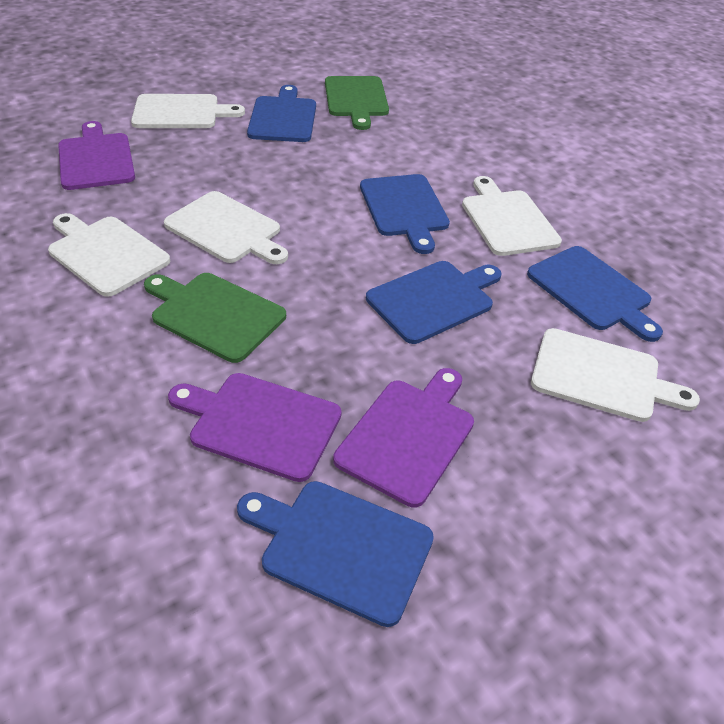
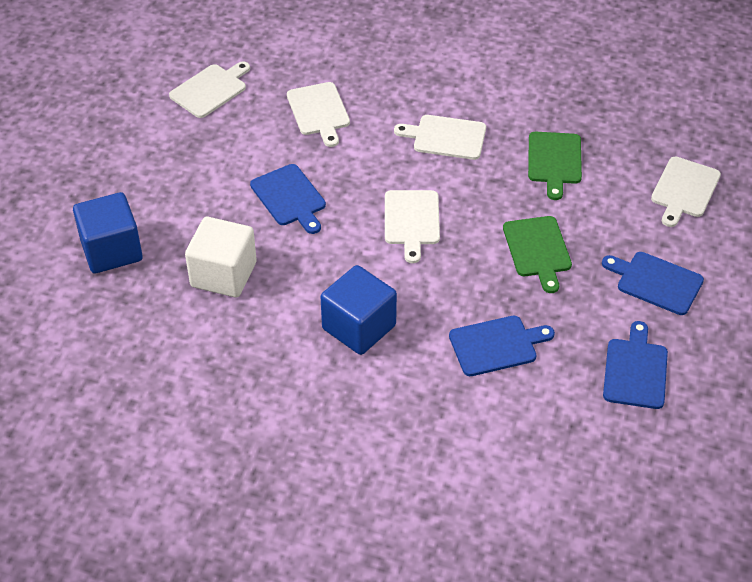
blue cube: 0 -> 2
blue cutting board: 5 -> 4
purple cutting board: 3 -> 0
white cube: 0 -> 1

